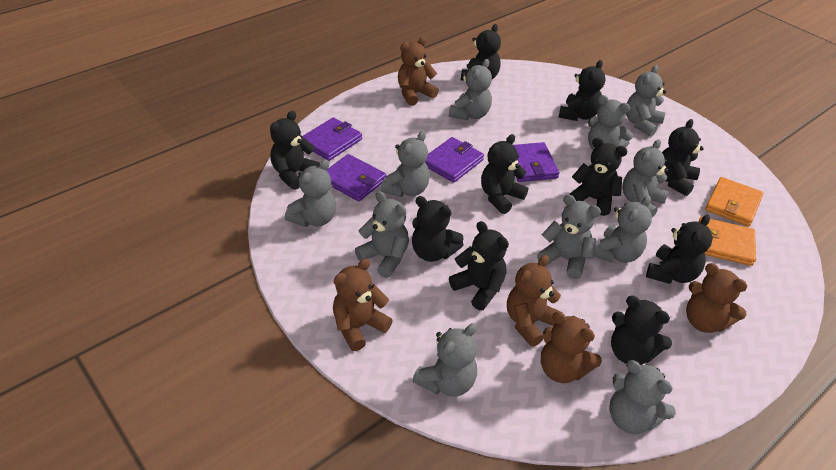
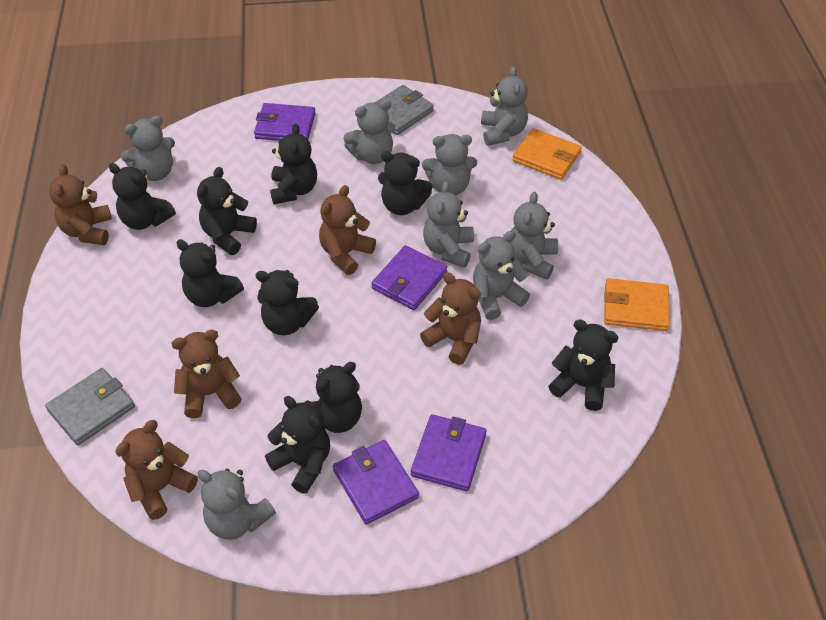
black teddy bear: 10 -> 9
grey teddy bear: 11 -> 8
grey wallet: 0 -> 2

